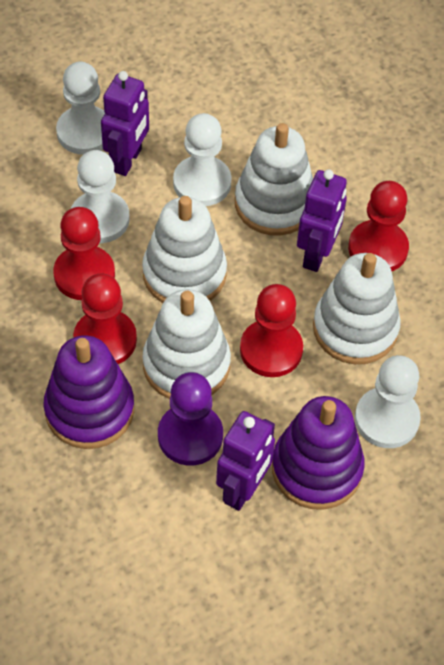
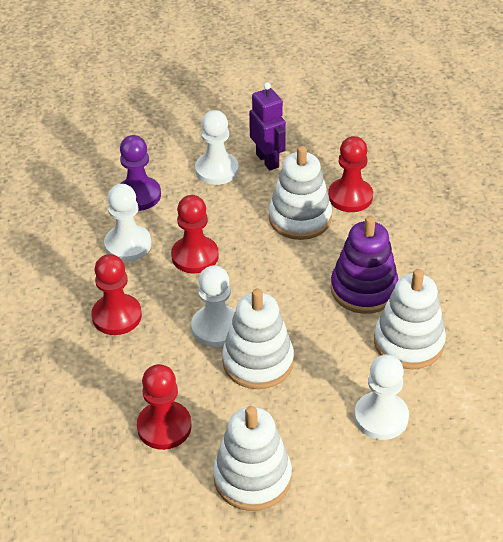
purple robot: 3 -> 1
purple stacking toy: 2 -> 1

